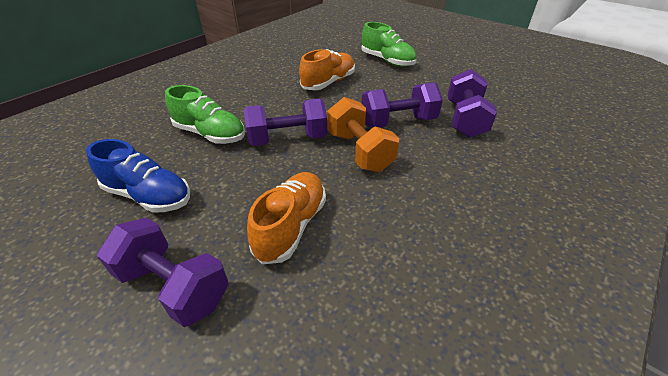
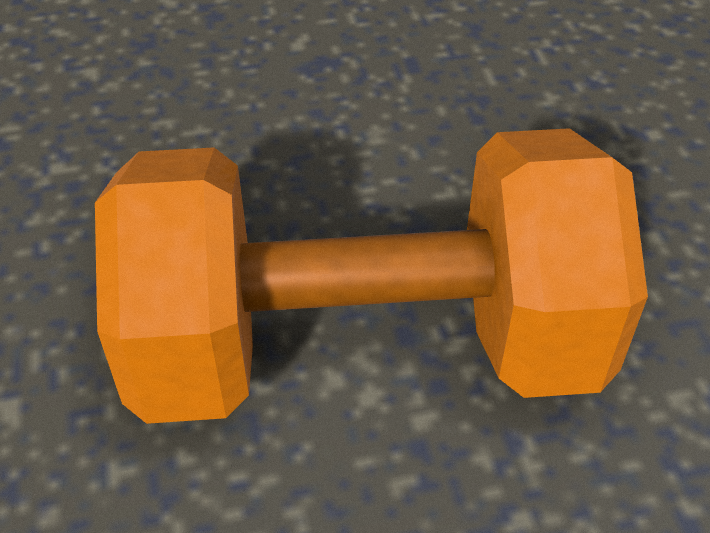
blue shoe: 1 -> 0
green shoe: 2 -> 0
orange shoe: 2 -> 0
purple dumbbell: 4 -> 0

